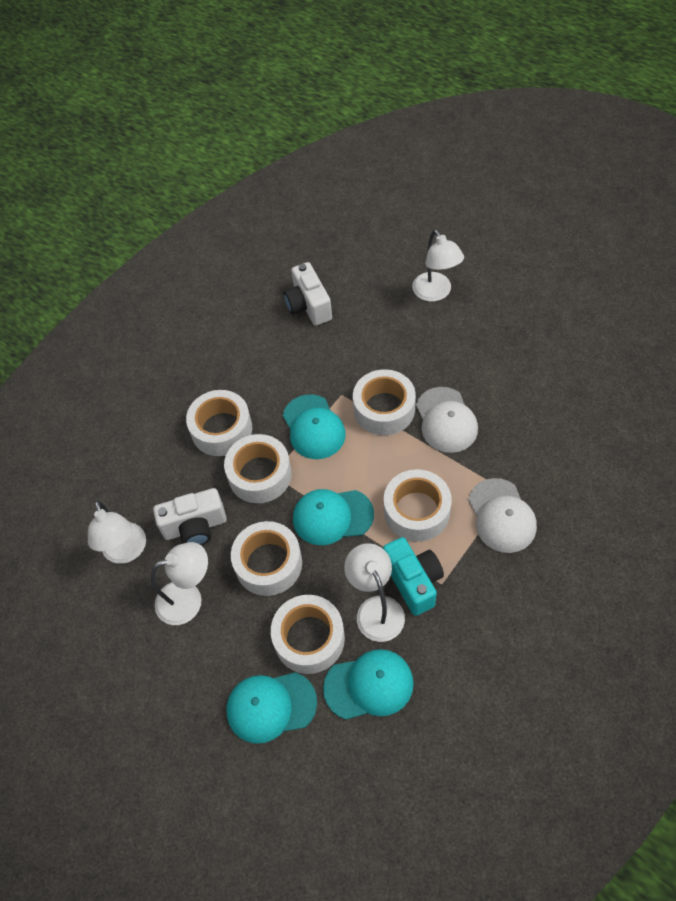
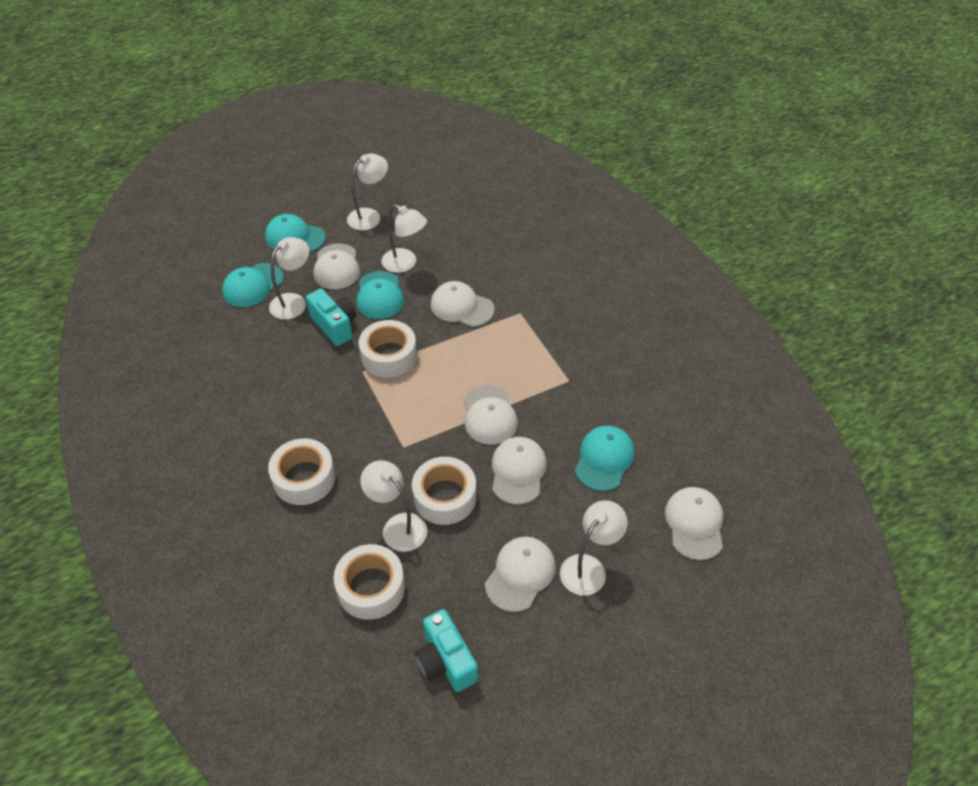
turquoise camera: 1 -> 2
white camera: 2 -> 0
white cap: 2 -> 6
white lamp: 4 -> 5
white tape: 6 -> 4

